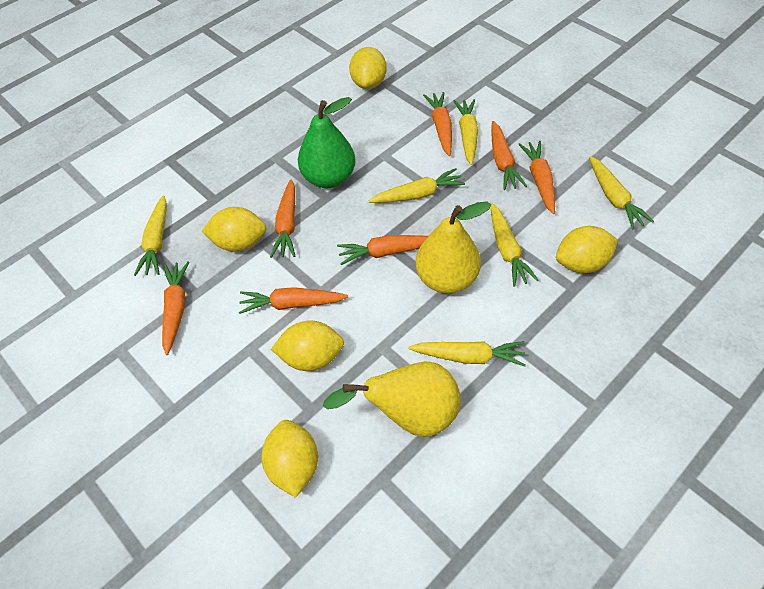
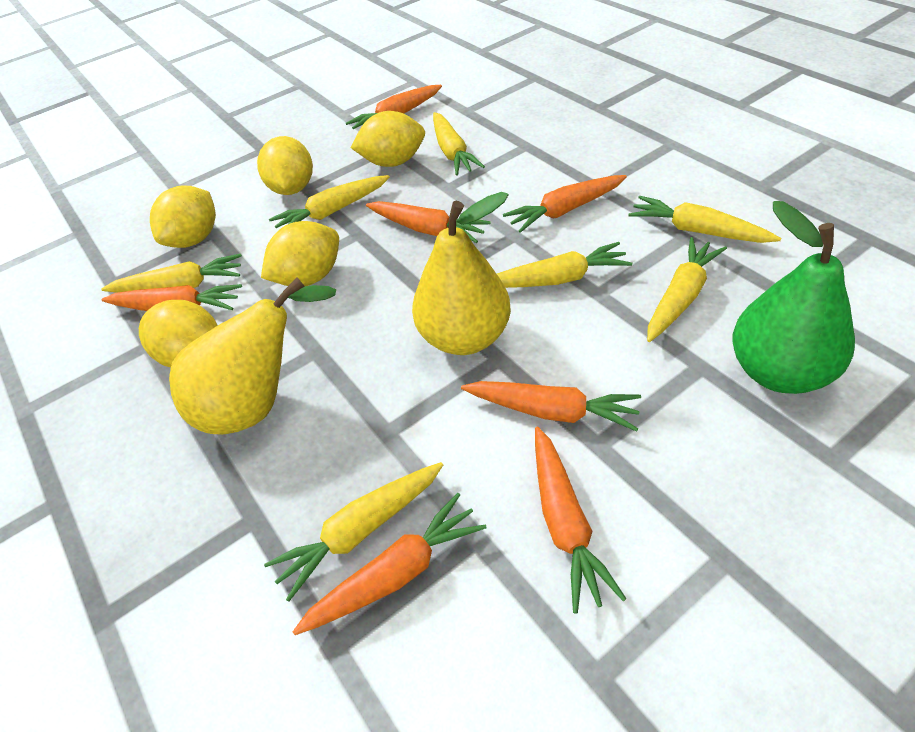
yellow carrot: 6 -> 7

